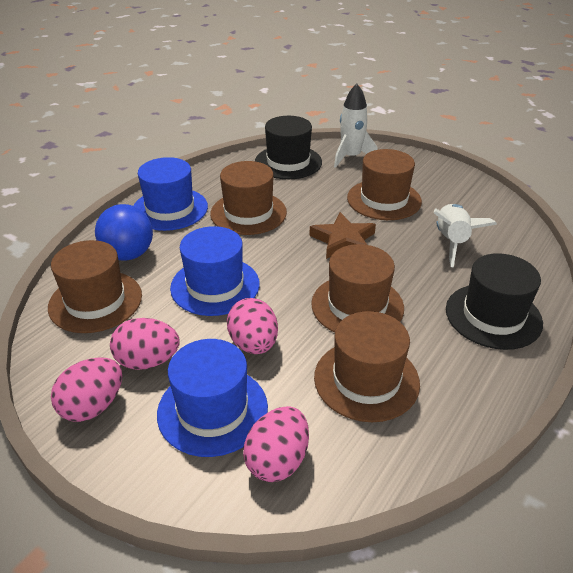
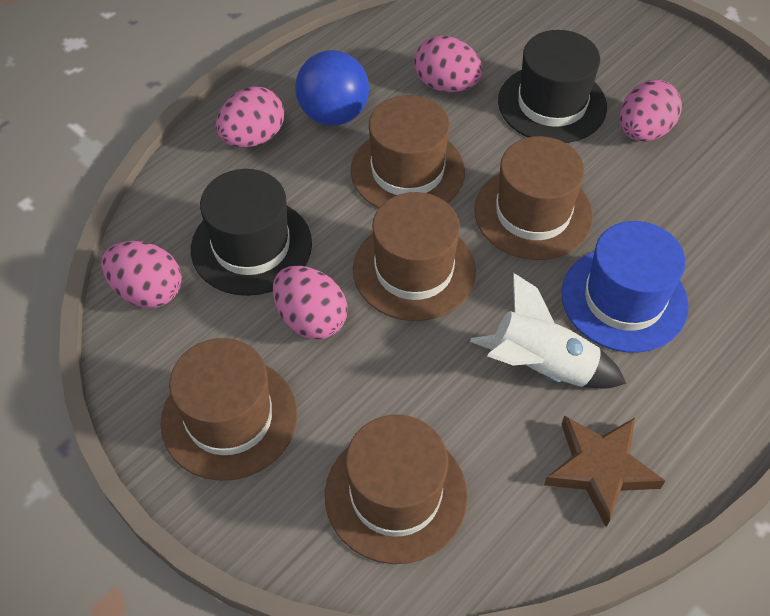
blue hat: 3 -> 1
pink egg: 4 -> 5
white rocket: 2 -> 1

